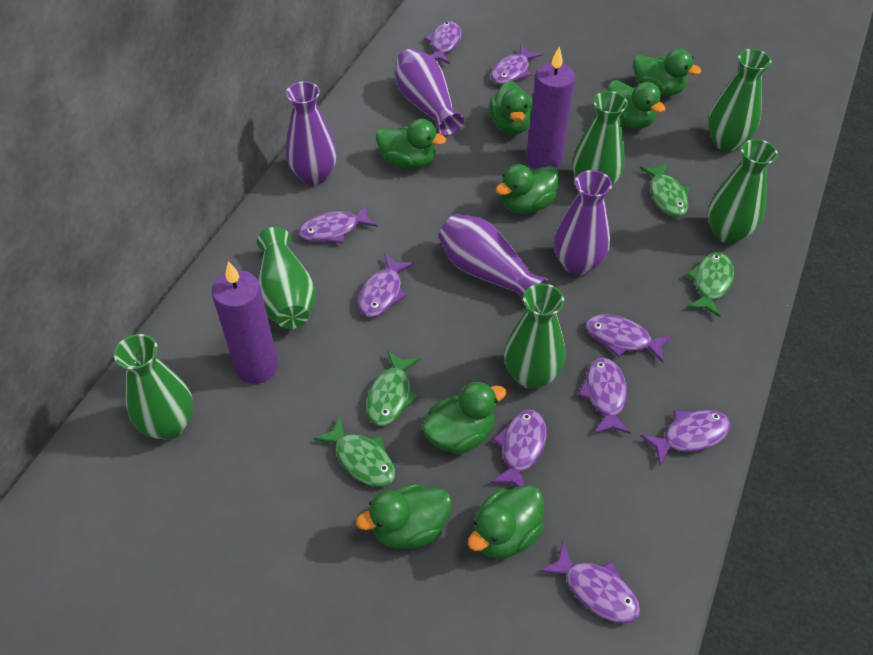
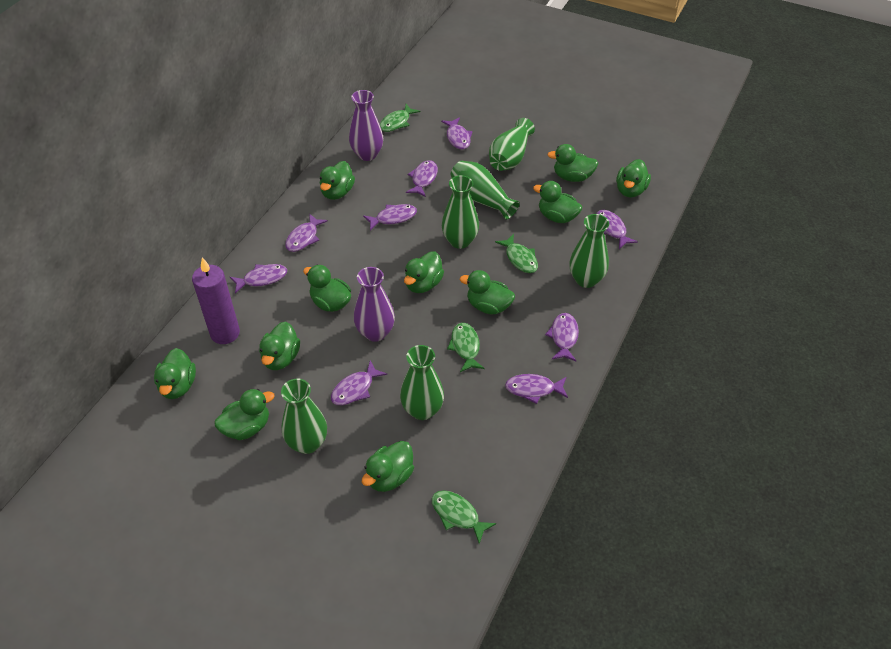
green duck: 8 -> 11
purple candle: 2 -> 1
purple vase: 4 -> 2

